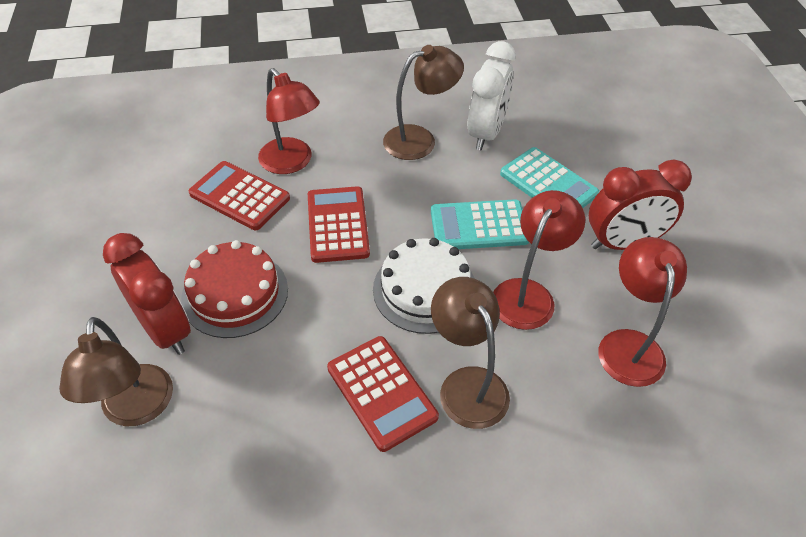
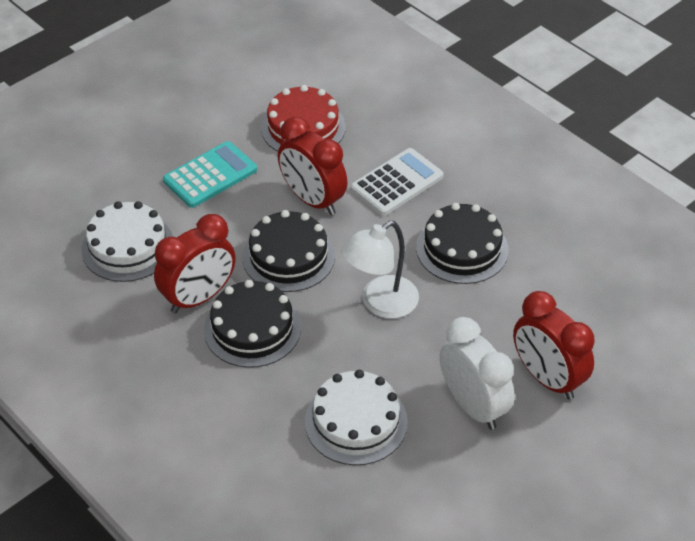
black cake: 0 -> 3
brown lamp: 3 -> 0
red calculator: 3 -> 0
red clock: 2 -> 3
red lamp: 3 -> 0
turquoise calculator: 2 -> 1
white cake: 1 -> 2
white calculator: 0 -> 1
white lamp: 0 -> 1

